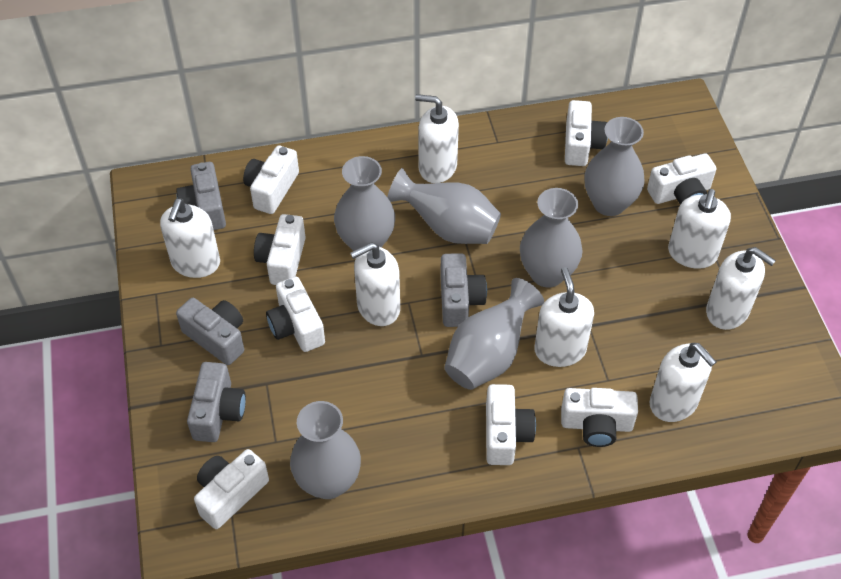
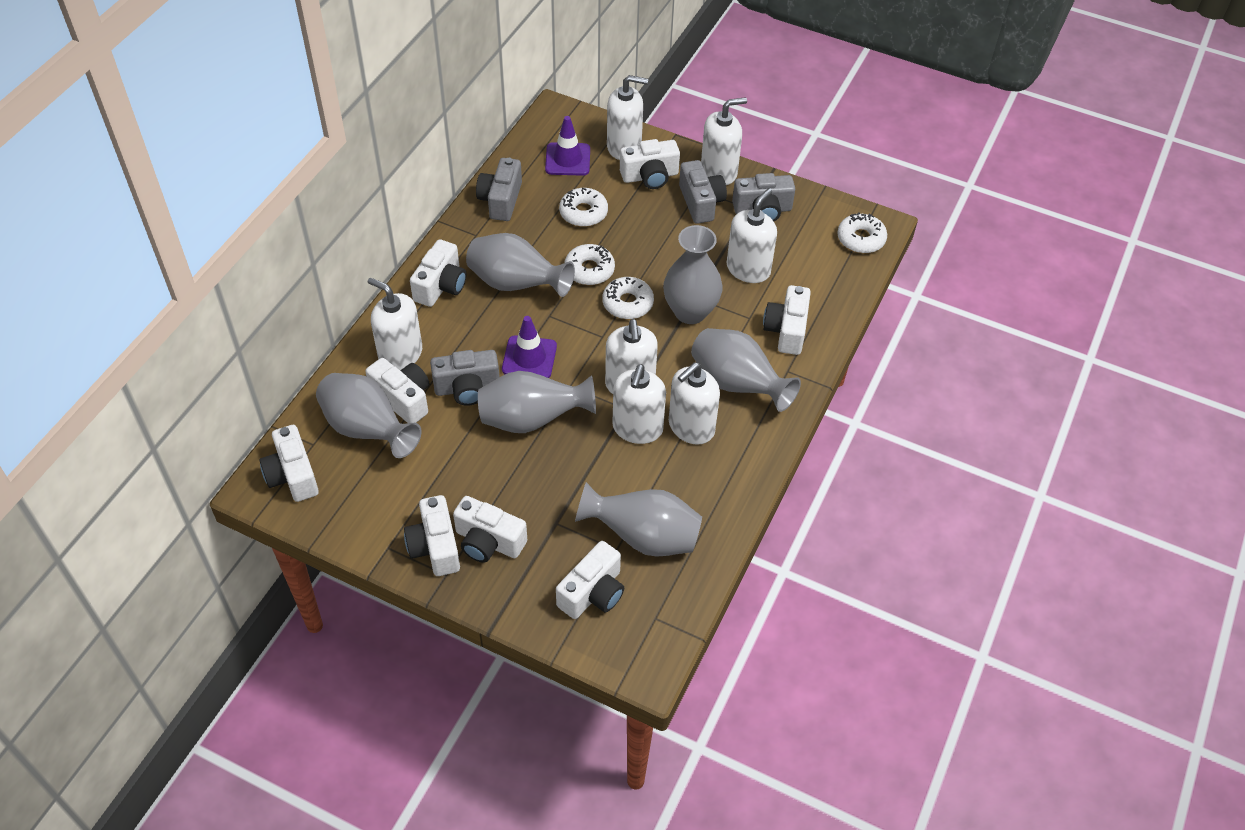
purple traffic cone: 0 -> 2
white donut: 0 -> 4

